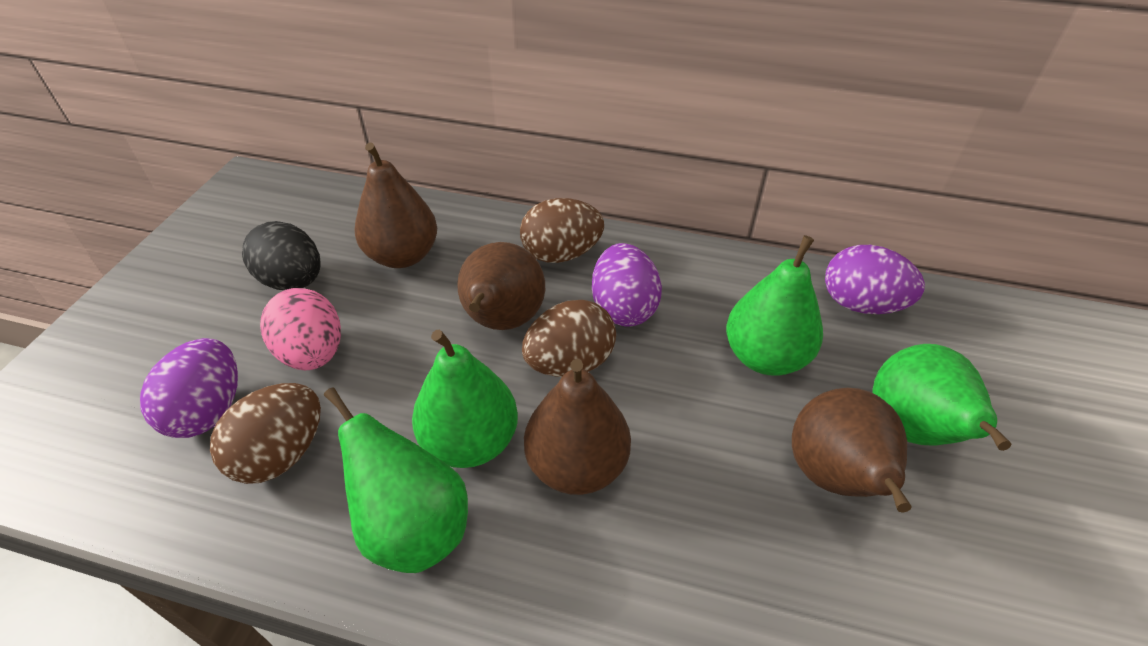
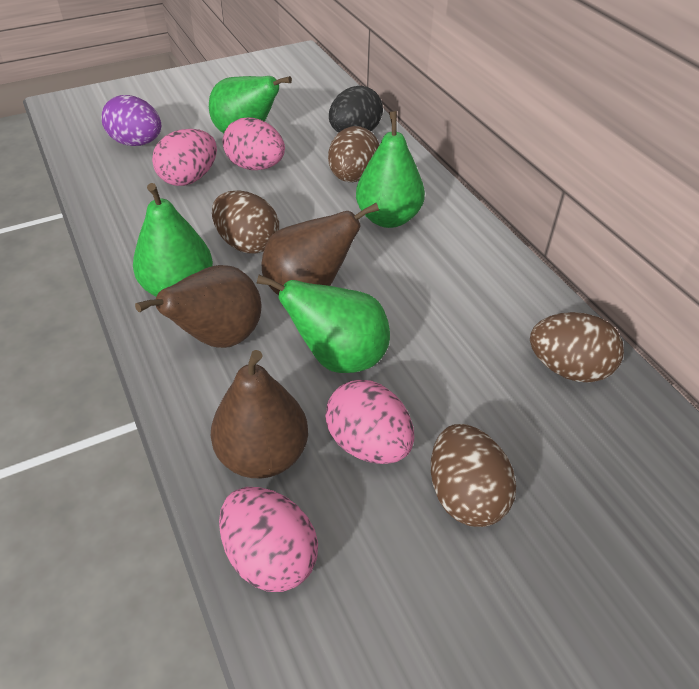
brown egg: 3 -> 4
brown pear: 4 -> 3
pink egg: 1 -> 4
purple egg: 3 -> 1

